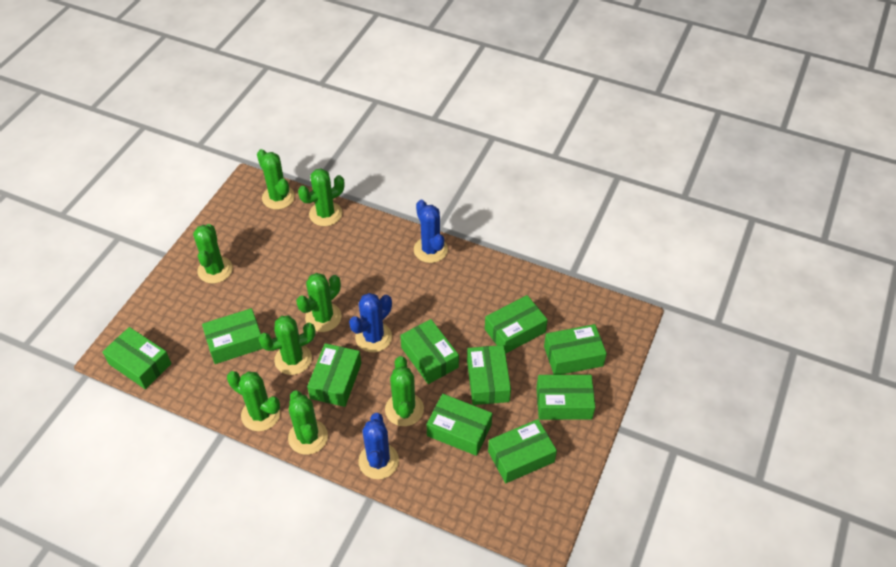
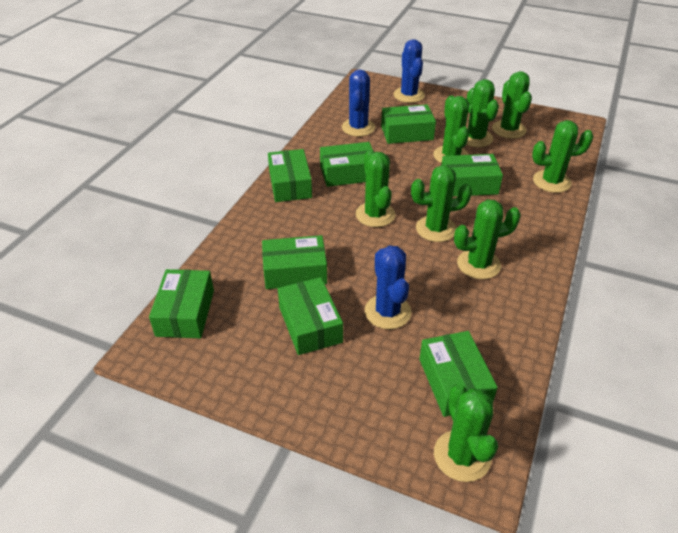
green box: 10 -> 8

